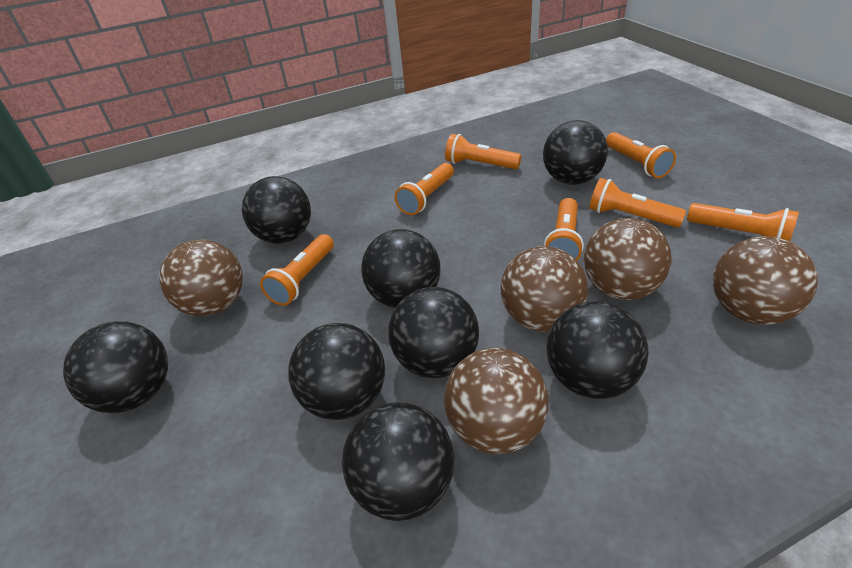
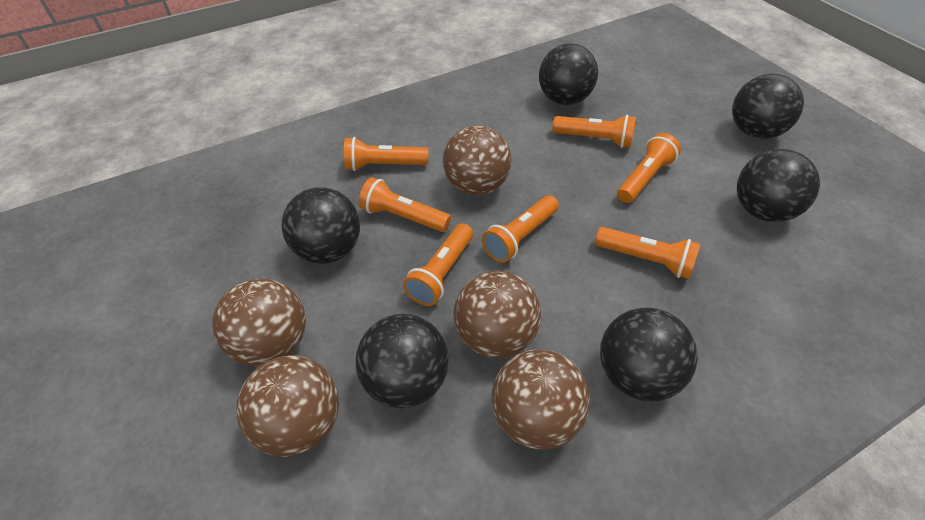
black ball: 8 -> 6

